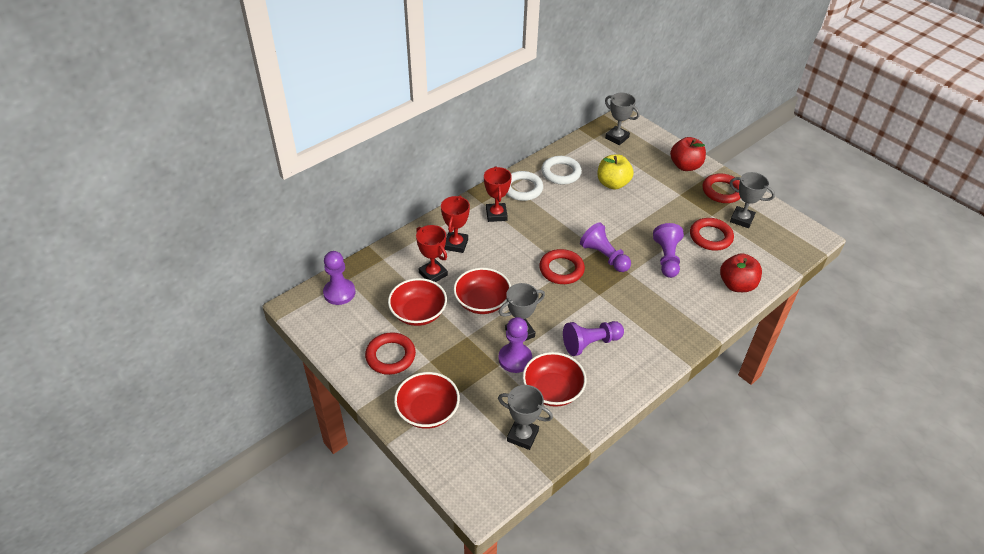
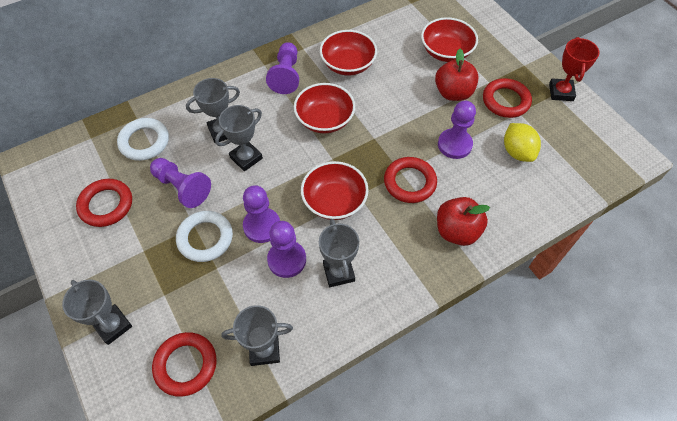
grey trophy: 4 -> 5
red trophy: 3 -> 1
yellow apple: 1 -> 0
yellow lemon: 0 -> 1

